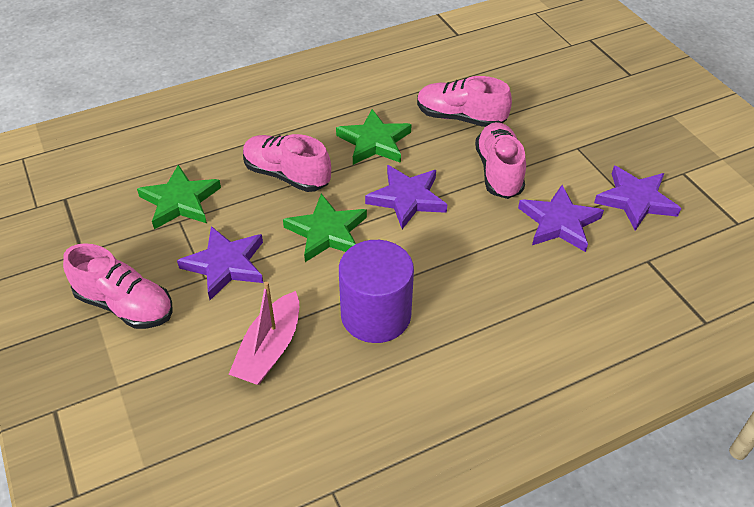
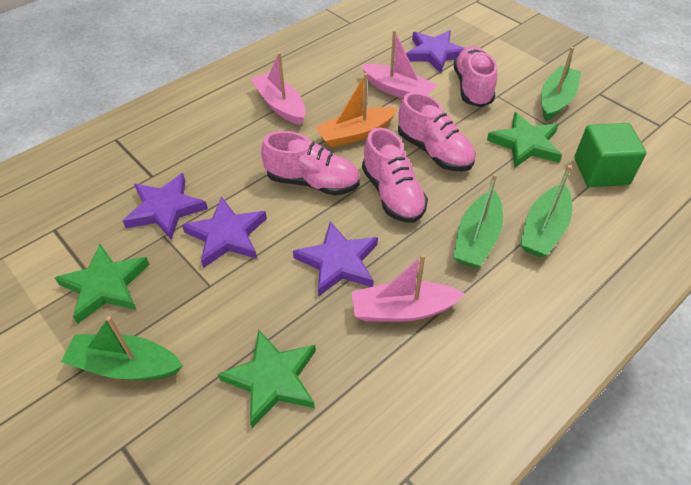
green boat: 0 -> 4
green cube: 0 -> 1
orange boat: 0 -> 1
pink boat: 1 -> 3
purple cylinder: 1 -> 0

